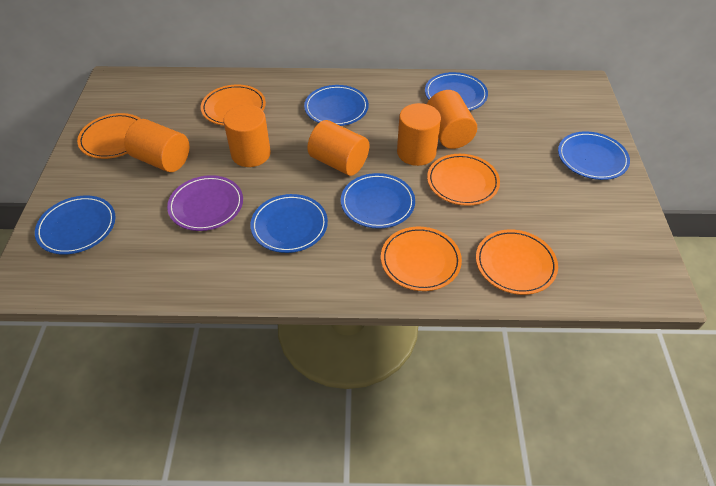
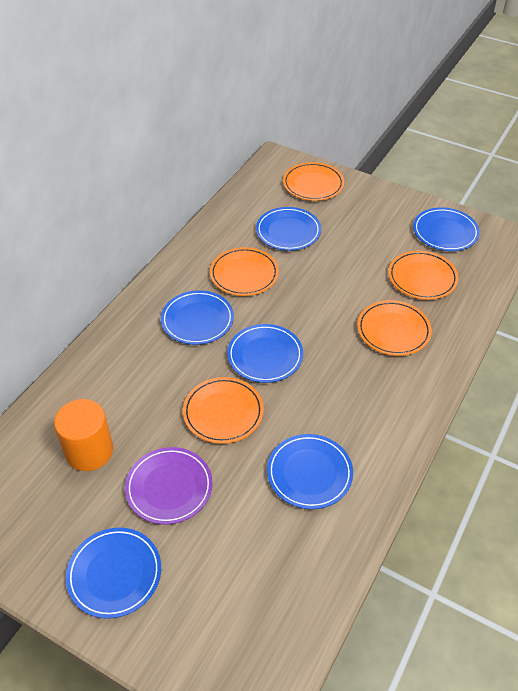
orange cylinder: 5 -> 1

